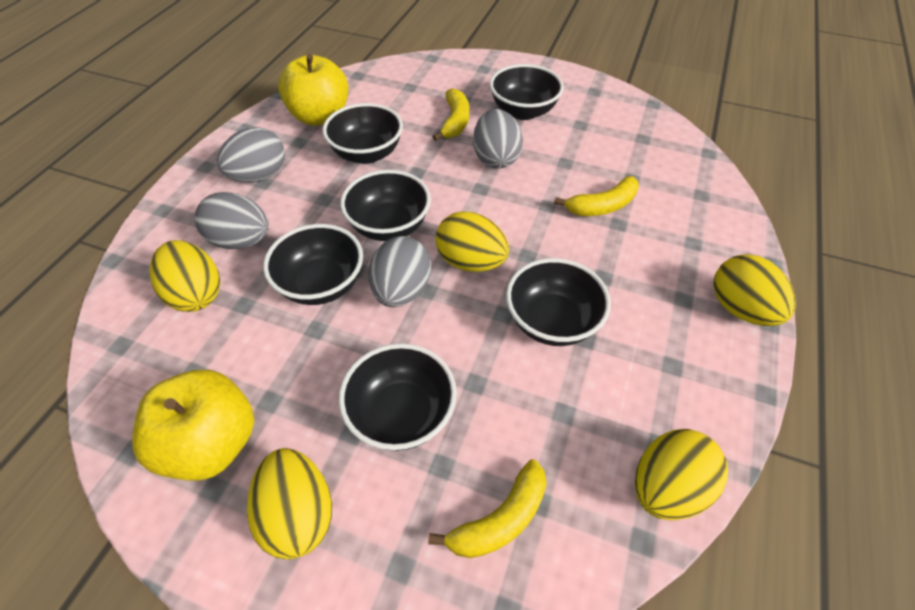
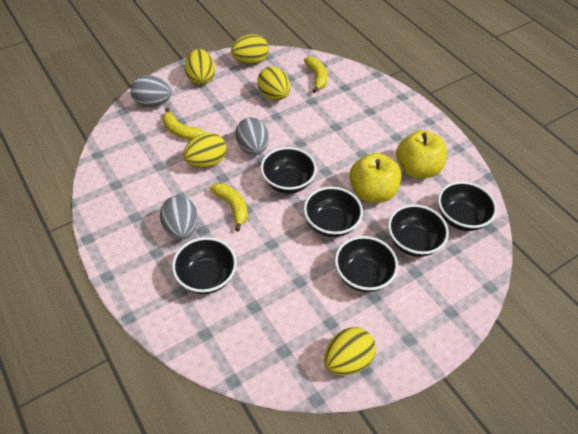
grey egg: 4 -> 3

